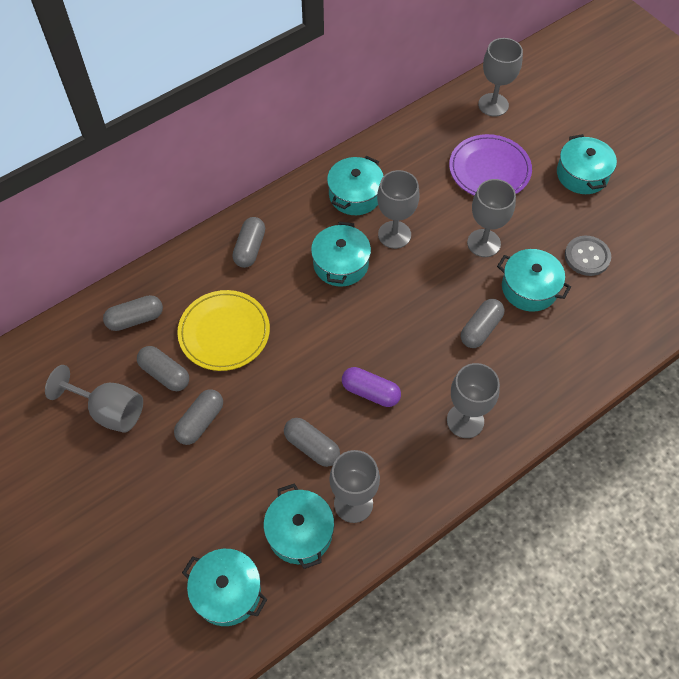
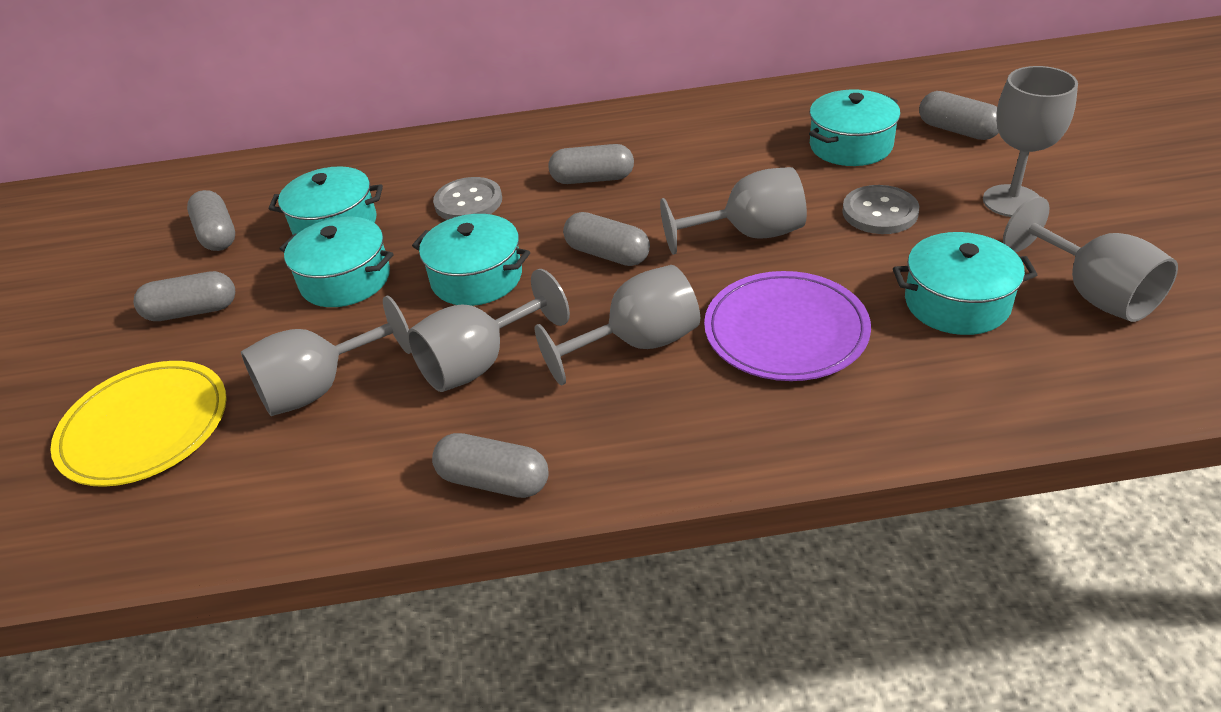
grey button: 1 -> 2
purple capsule: 1 -> 0
turquoise pot: 6 -> 5

